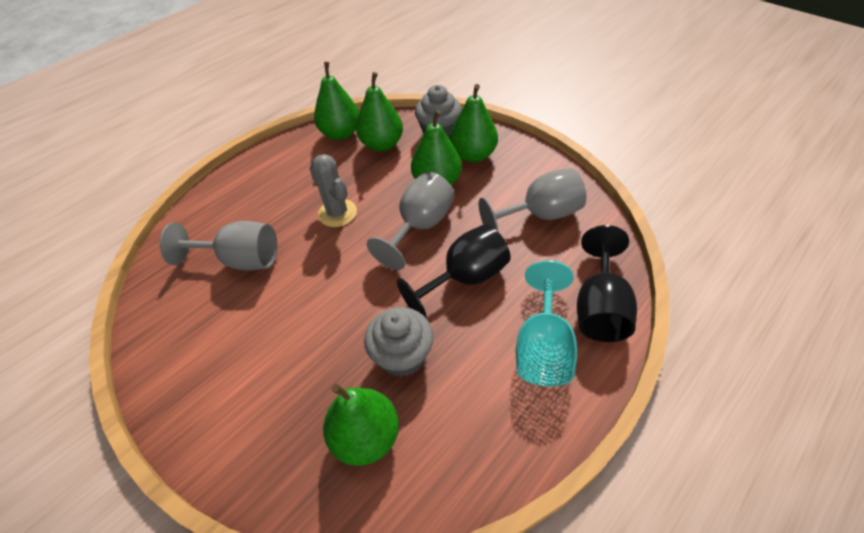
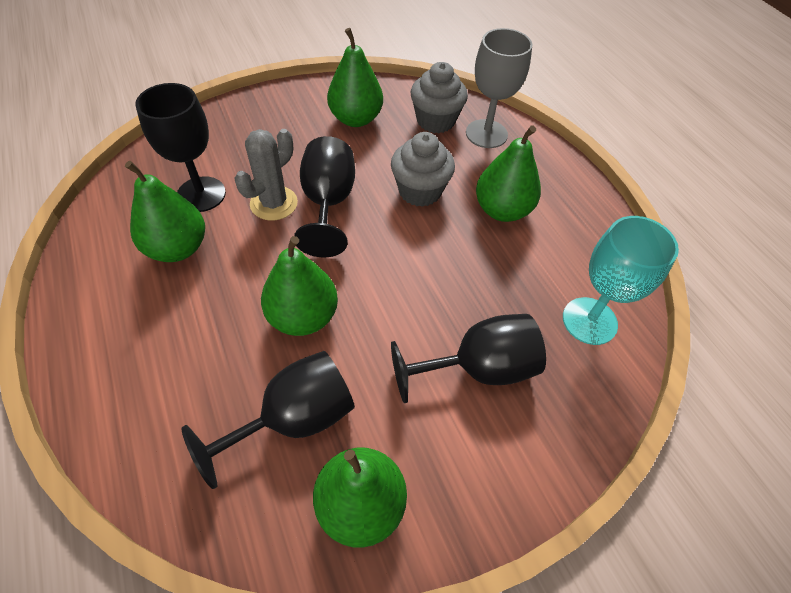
black goblet: 2 -> 4
grey goblet: 3 -> 1

